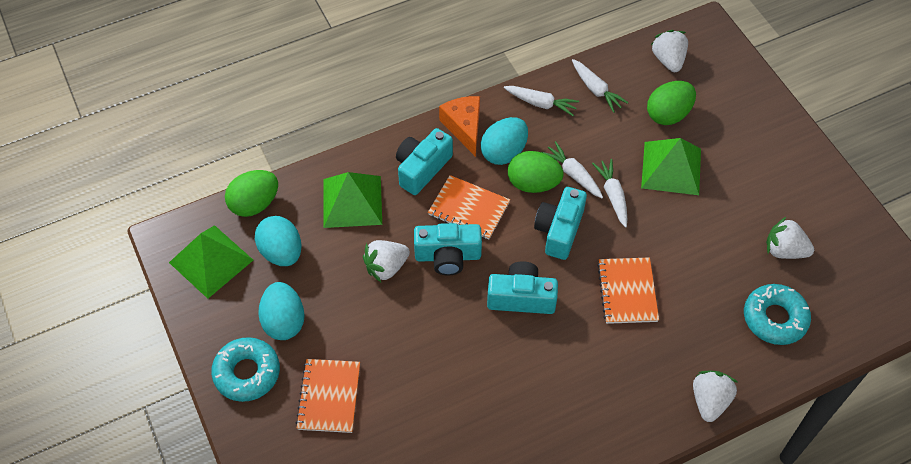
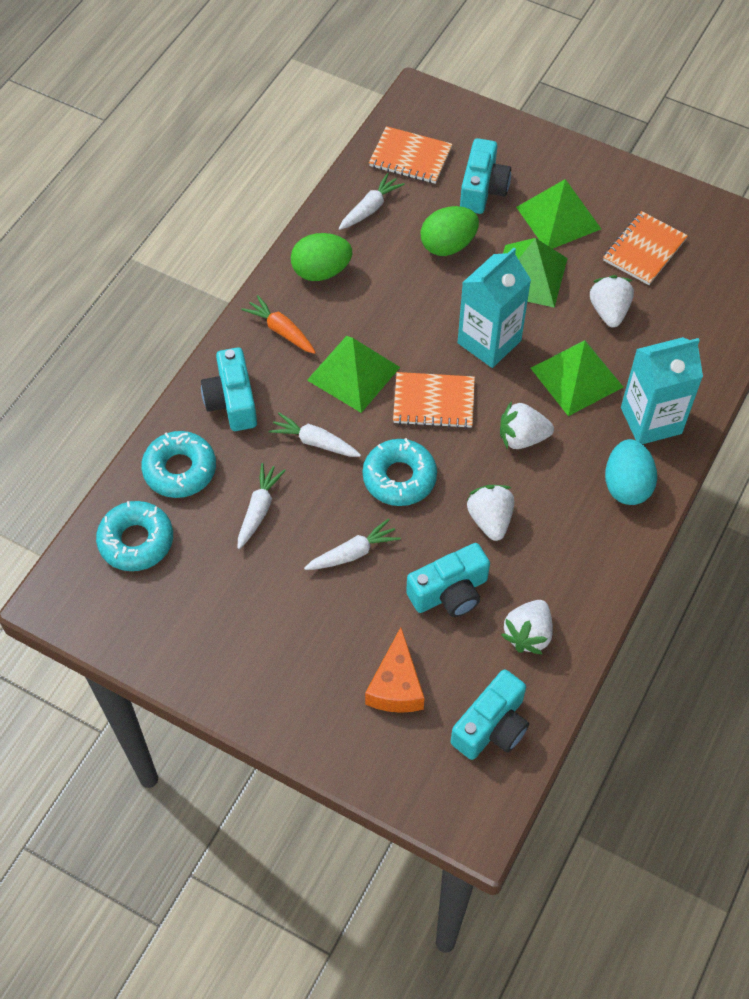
green egg: 3 -> 2
green pyramid: 3 -> 4
orange carrot: 0 -> 1
turquoise carton: 0 -> 2
turquoise donut: 2 -> 3
turquoise egg: 3 -> 1

